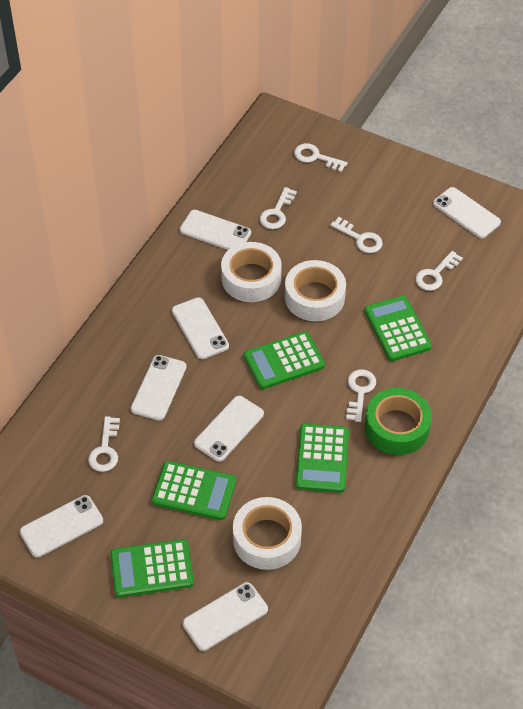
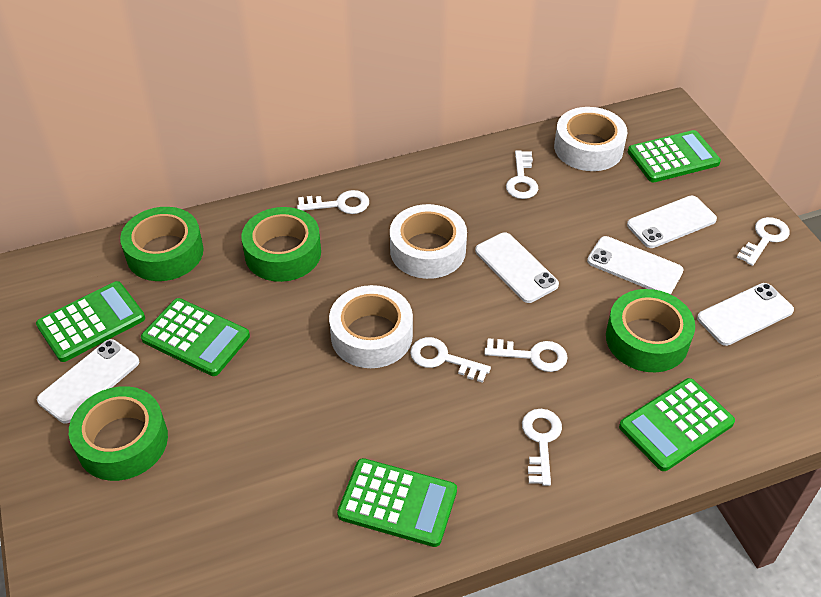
green tape: 1 -> 4
white phone: 7 -> 5

